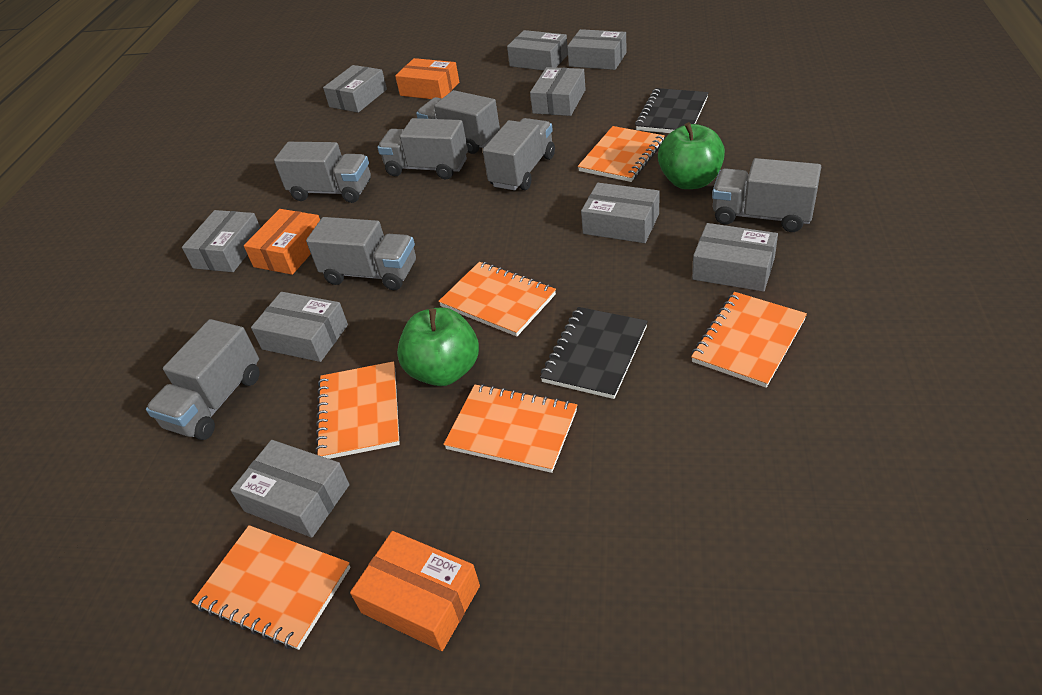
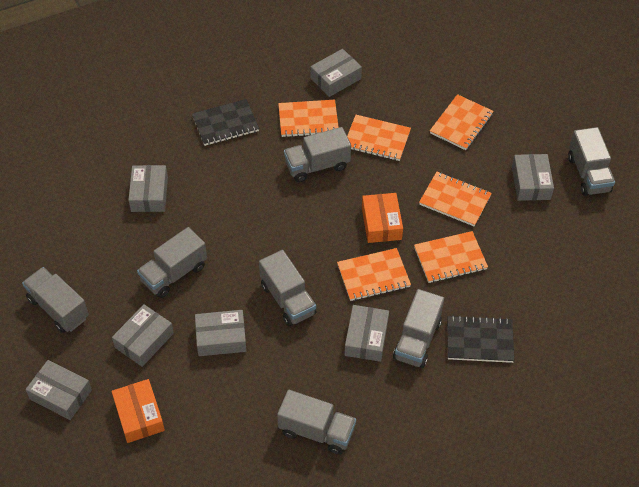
green apple: 2 -> 0
grey box: 9 -> 7
orange box: 3 -> 2

